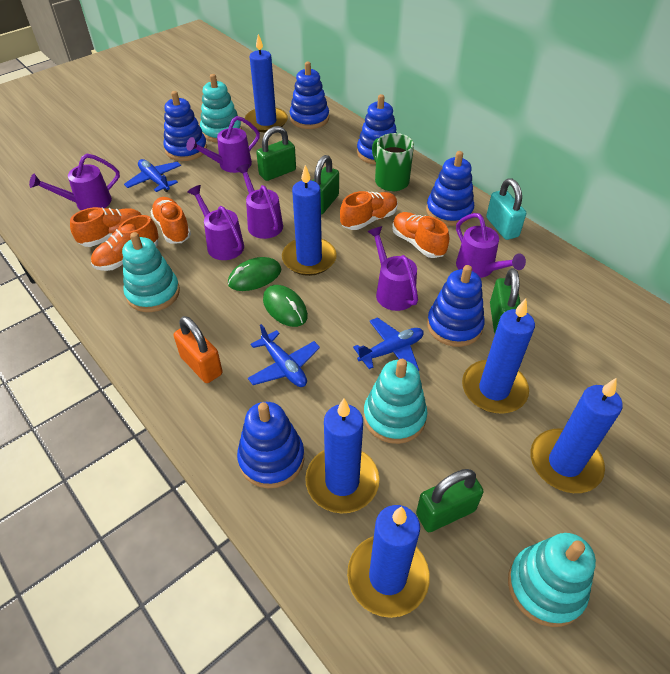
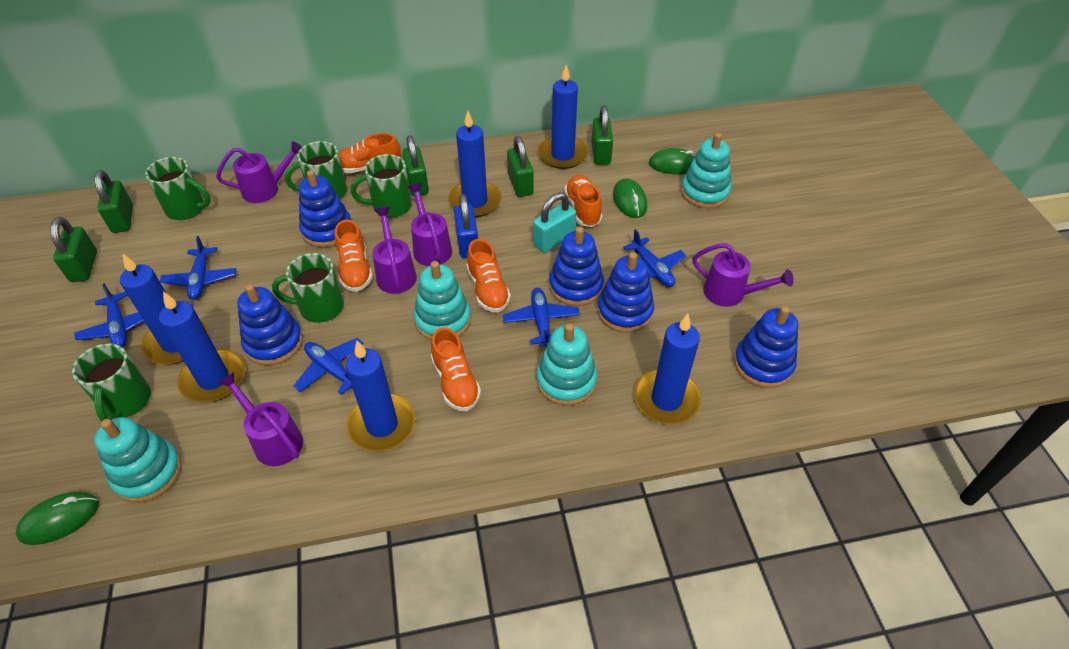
blue padlock: 0 -> 1
blue plane: 3 -> 5
blue stacking toy: 6 -> 5
green mouse: 2 -> 3
green mug: 1 -> 5
green padlock: 4 -> 5
orange padlock: 1 -> 0
purple watering can: 6 -> 5

